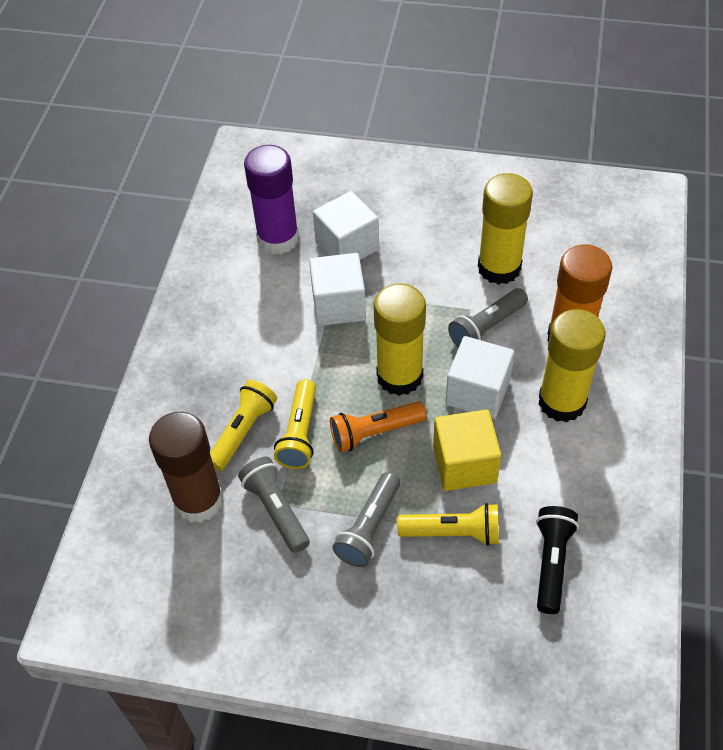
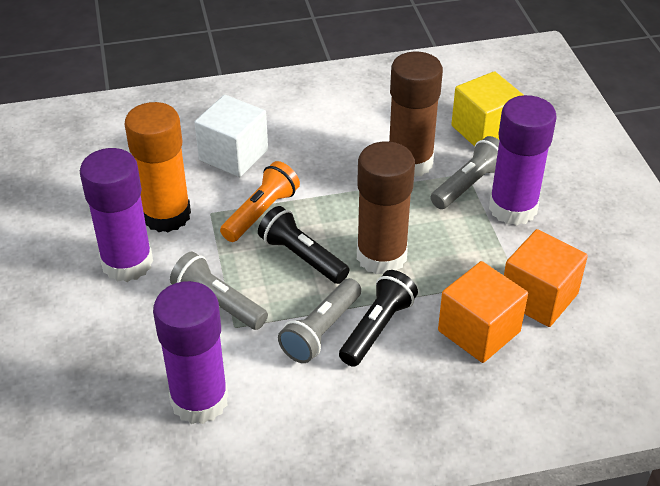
black flashlight: 1 -> 2
brown glue stick: 1 -> 2
orange cube: 0 -> 2
purple glue stick: 1 -> 3
white cube: 3 -> 1
yellow flashlight: 3 -> 0
yellow glue stick: 3 -> 0

